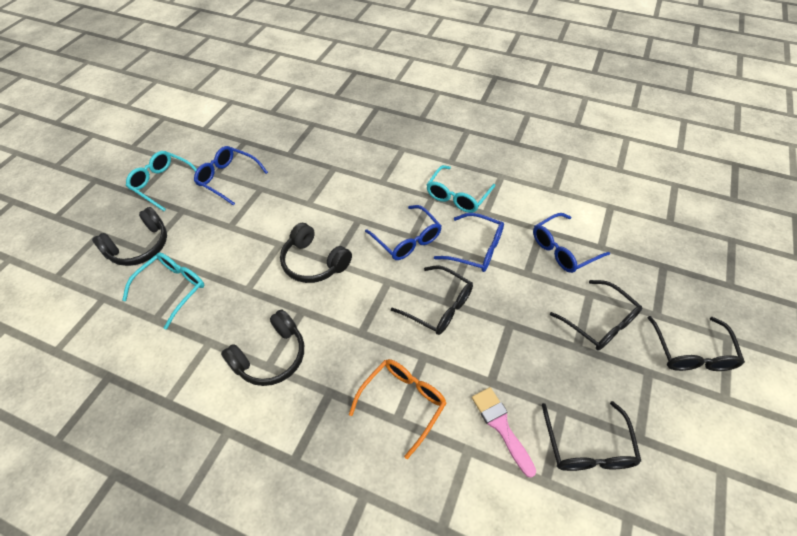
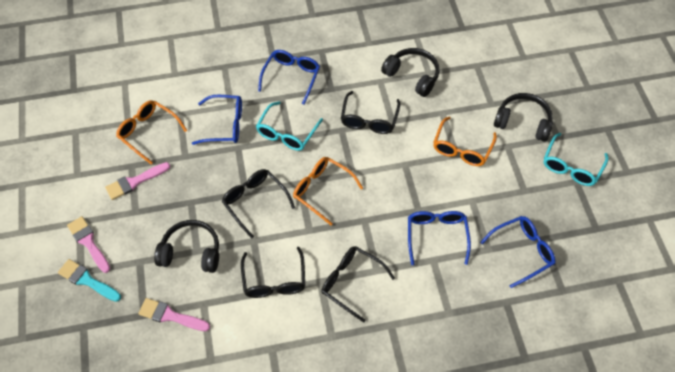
orange glasses: 1 -> 3
pink brush: 1 -> 3
turquoise brush: 0 -> 1
turquoise glasses: 3 -> 2

